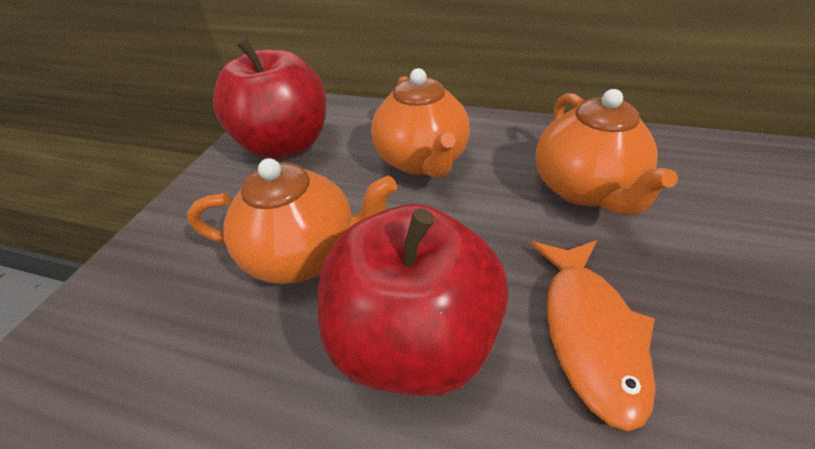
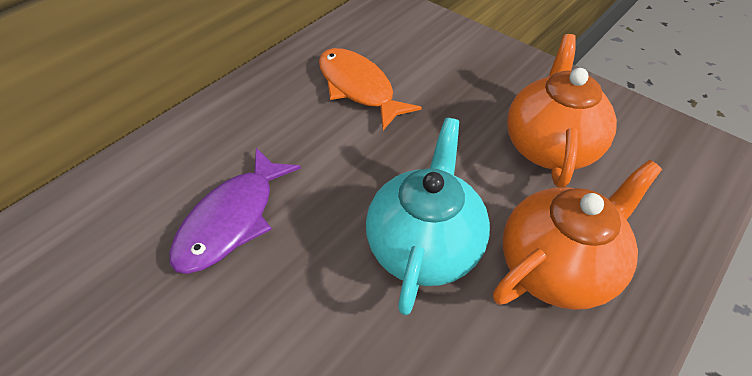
orange teapot: 3 -> 2
purple fish: 0 -> 1
red apple: 2 -> 0
turquoise teapot: 0 -> 1

